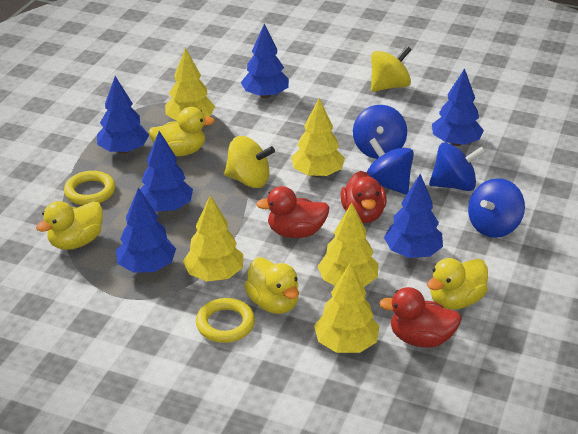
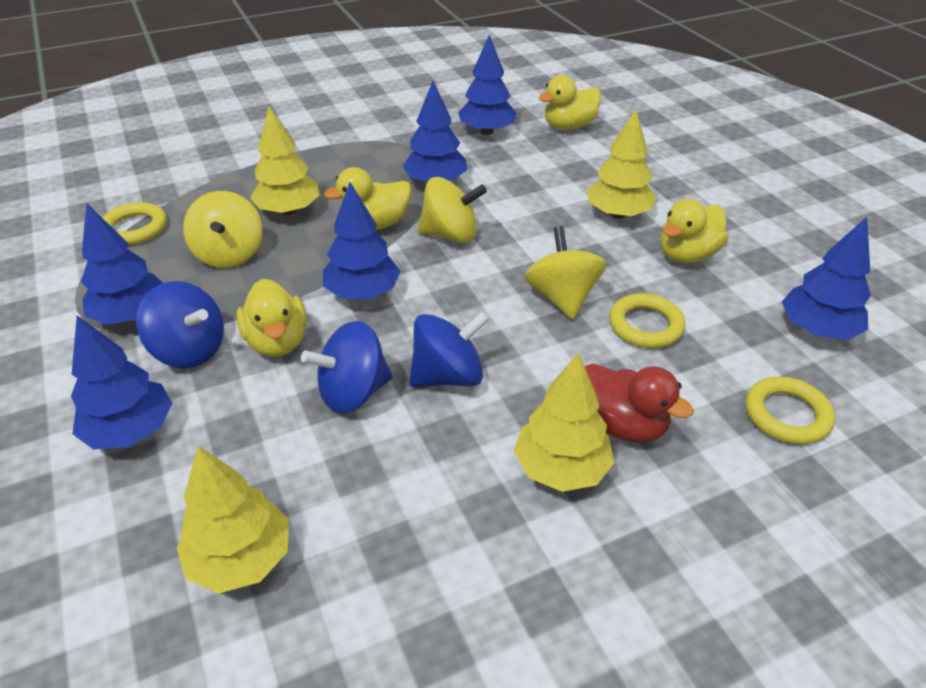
blue spinning top: 4 -> 3
red duck: 3 -> 1
yellow ring: 2 -> 3
yellow spinning top: 2 -> 3
yellow tree: 5 -> 4

